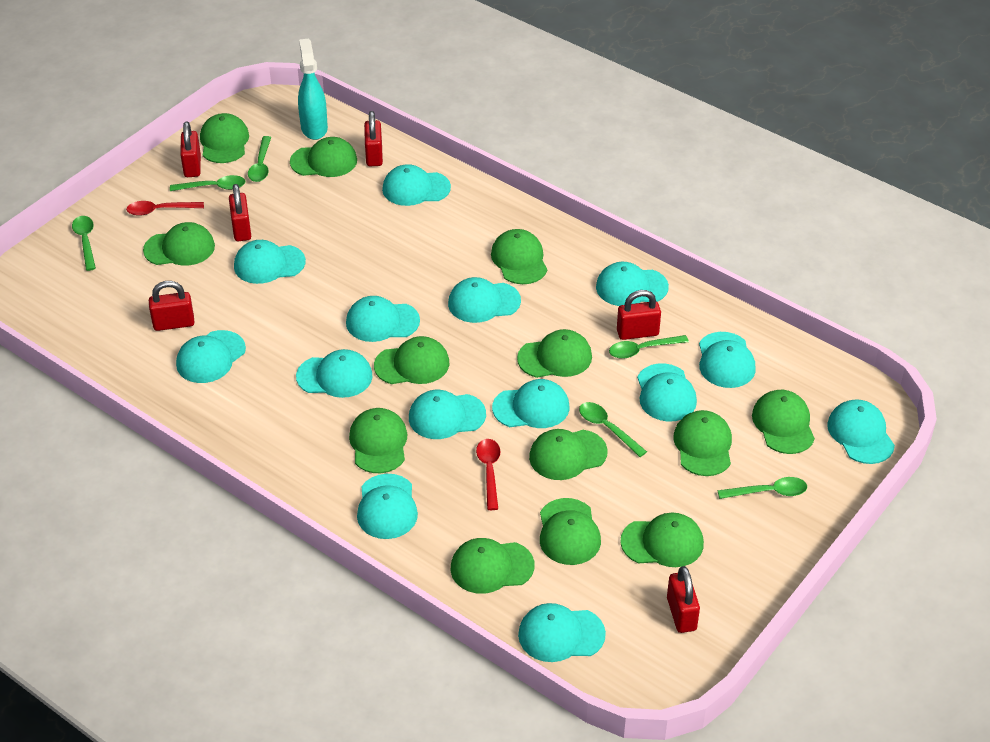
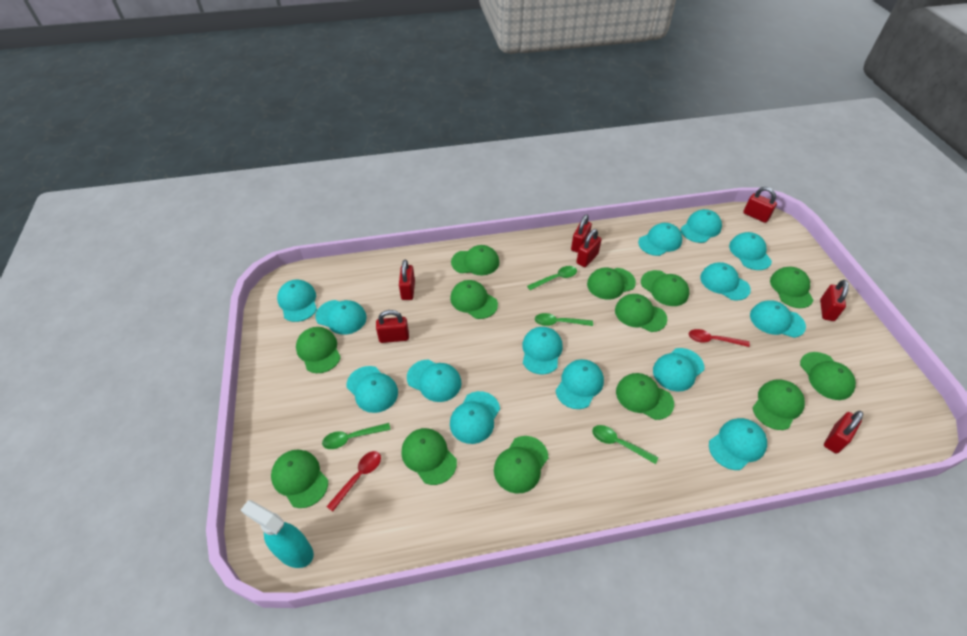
green spoon: 6 -> 4
red padlock: 6 -> 7

